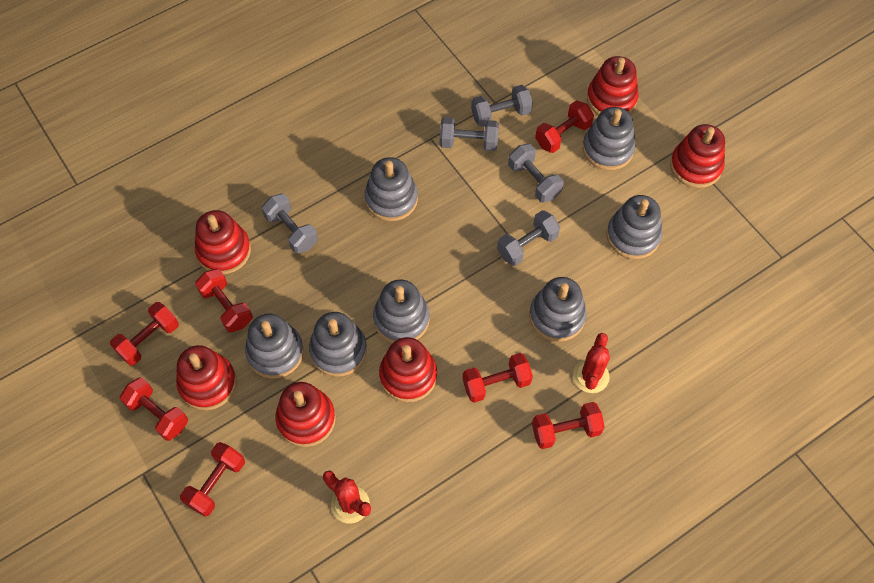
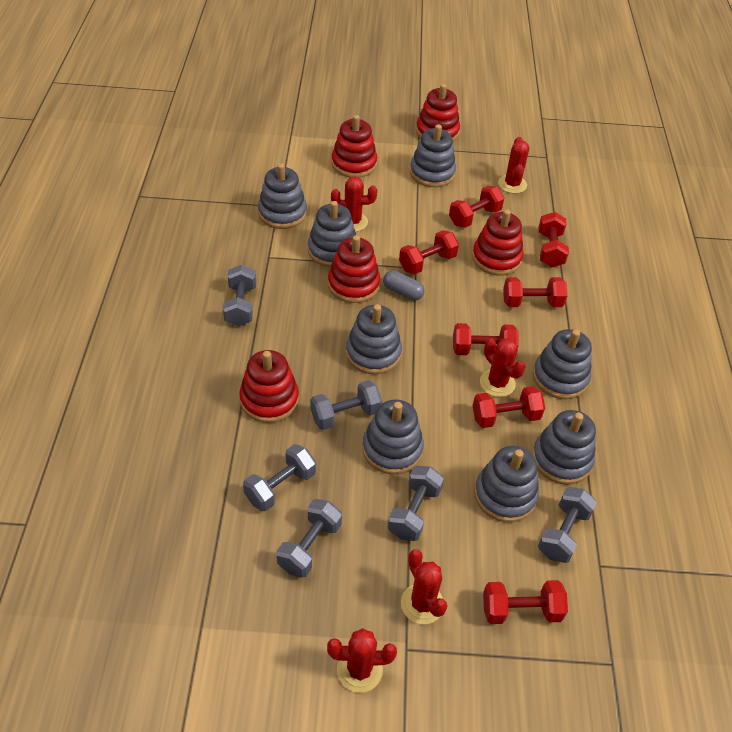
grey capsule: 0 -> 1
grey dumbbell: 5 -> 6
grey stacking toy: 7 -> 8
red cactus: 2 -> 5
red stacking toy: 6 -> 5

